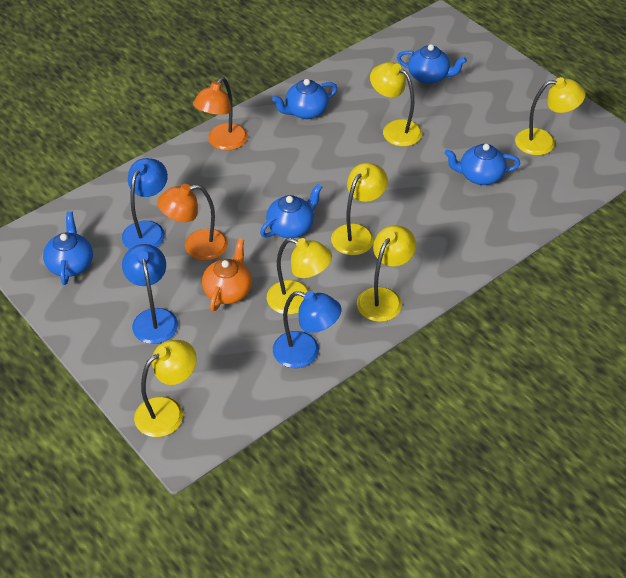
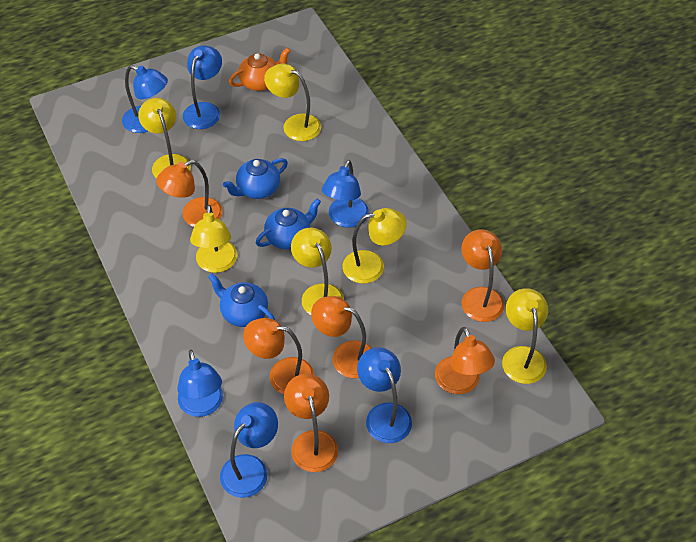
blue lamp: 3 -> 6
blue teapot: 5 -> 3
orange lamp: 2 -> 6

